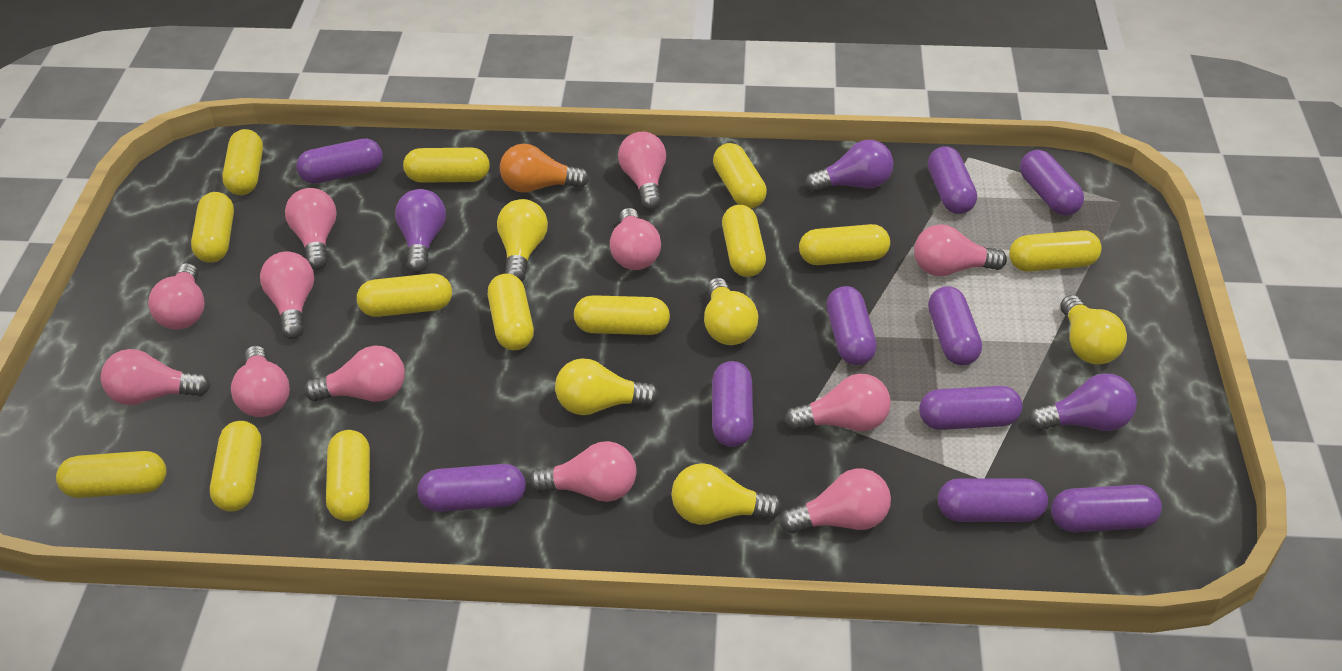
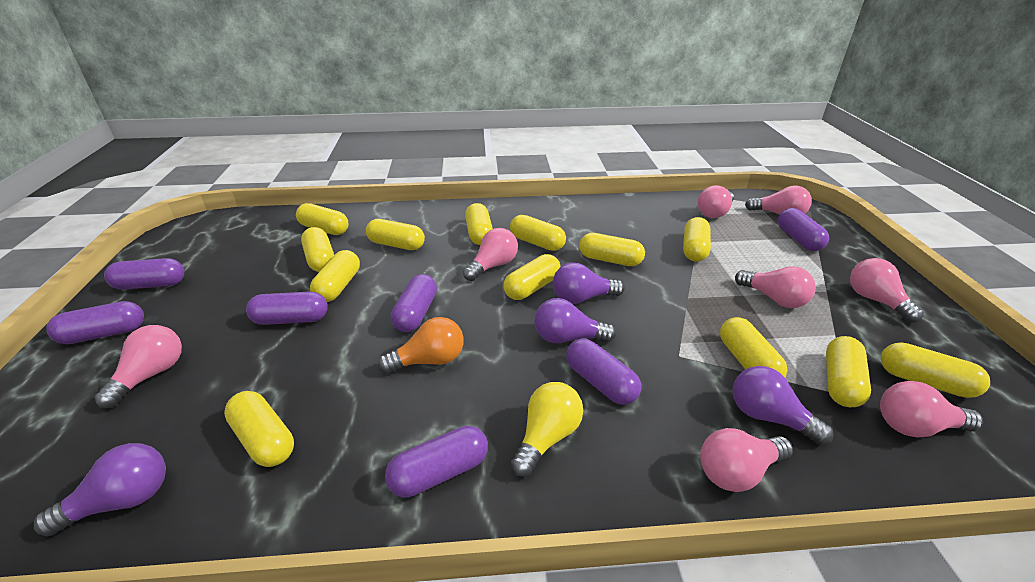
pink light bulb: 12 -> 8
purple capsule: 10 -> 7
purple light bulb: 3 -> 4
yellow light bulb: 5 -> 1

